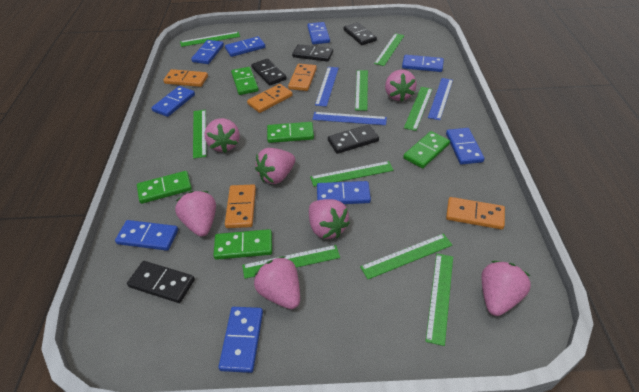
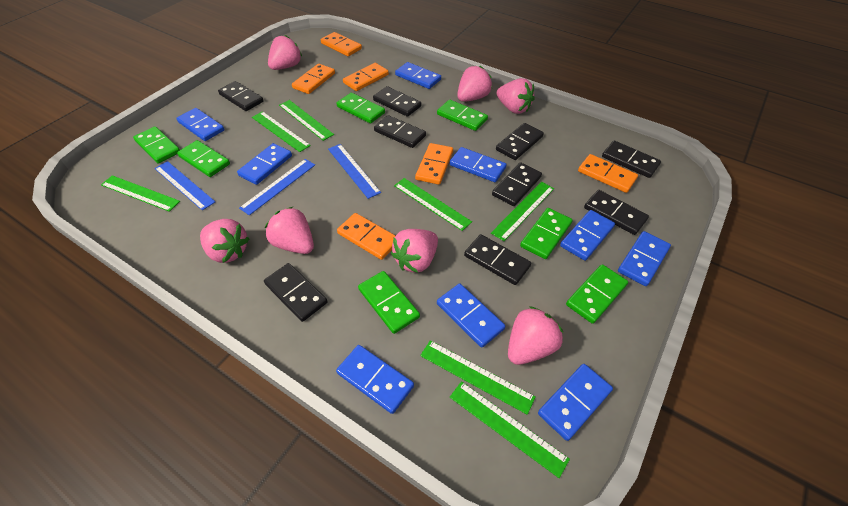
black domino: 5 -> 9
green domino: 5 -> 7
green ruler: 9 -> 7
orange domino: 5 -> 6

